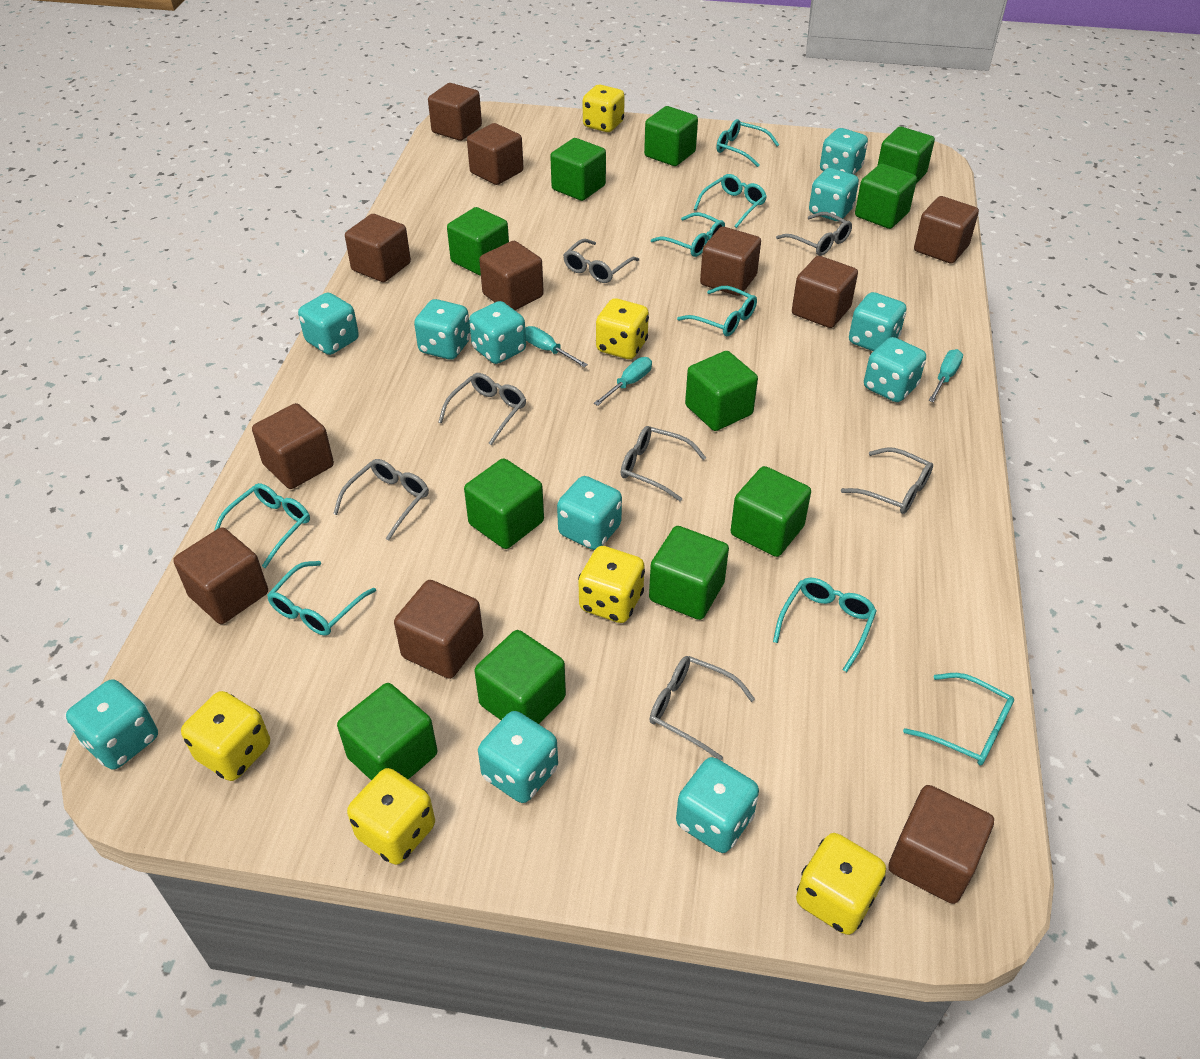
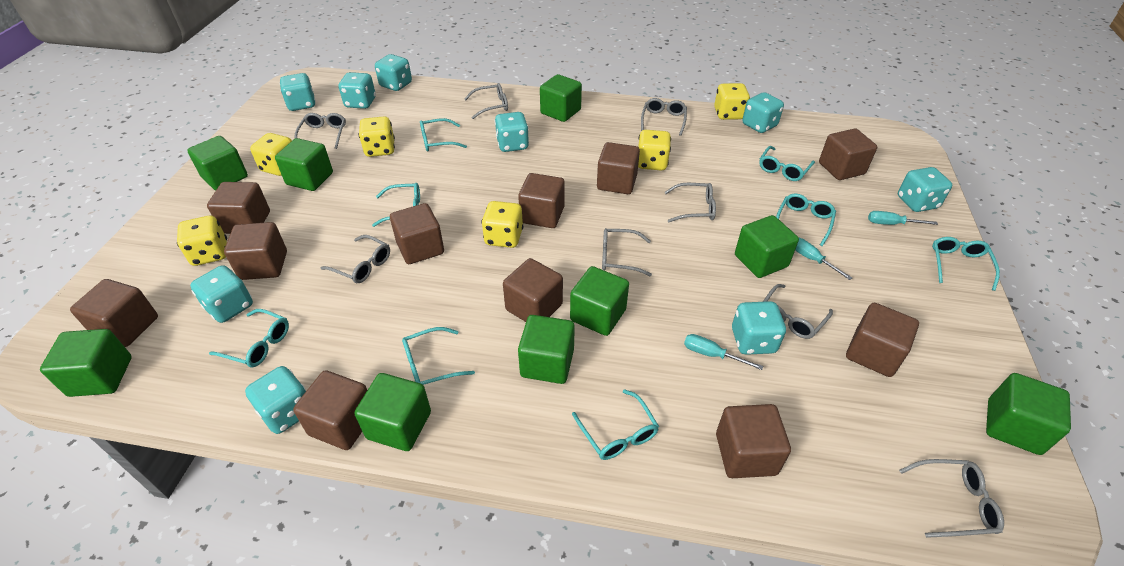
green cube: 11 -> 9
grey glasses: 7 -> 8
turquoise dice: 11 -> 9

